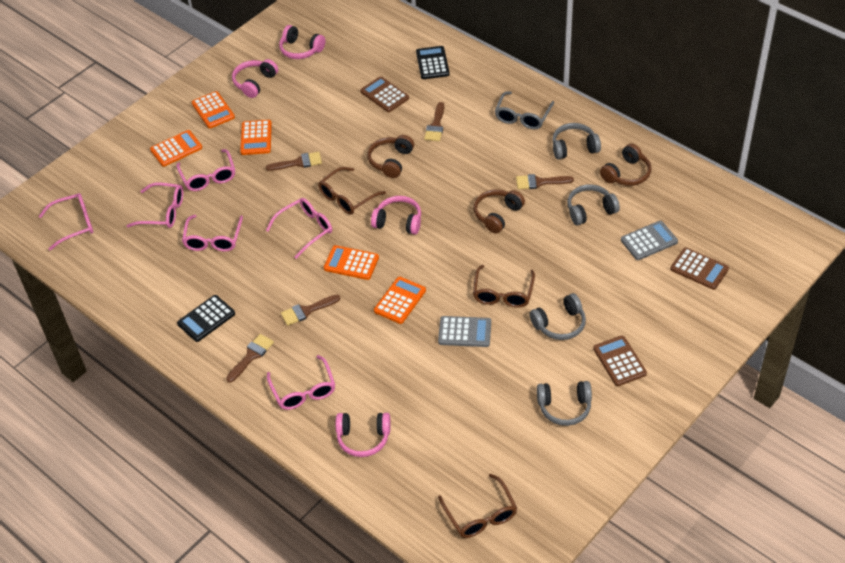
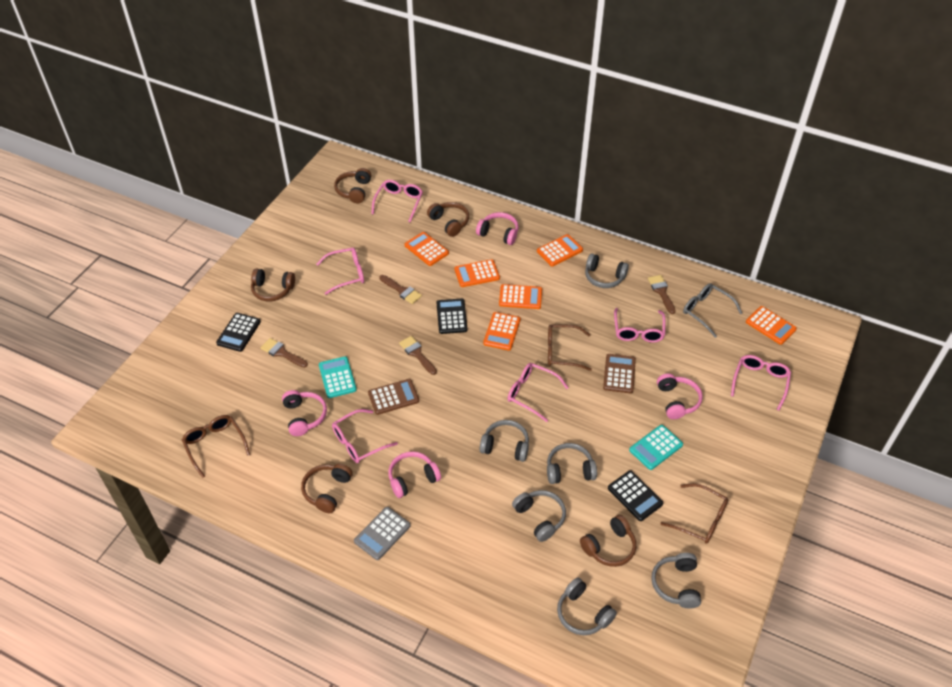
black calculator: 2 -> 3
brown brush: 5 -> 4
brown calculator: 3 -> 2
brown headphones: 3 -> 5
grey calculator: 2 -> 1
grey headphones: 4 -> 6
orange calculator: 5 -> 6
turquoise calculator: 0 -> 2

